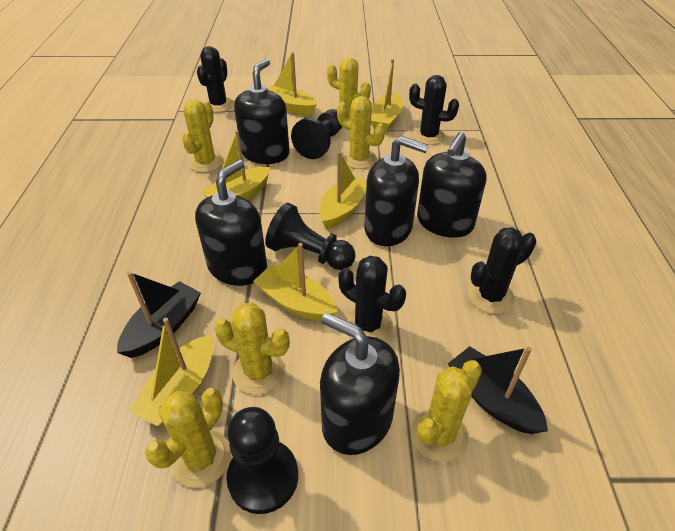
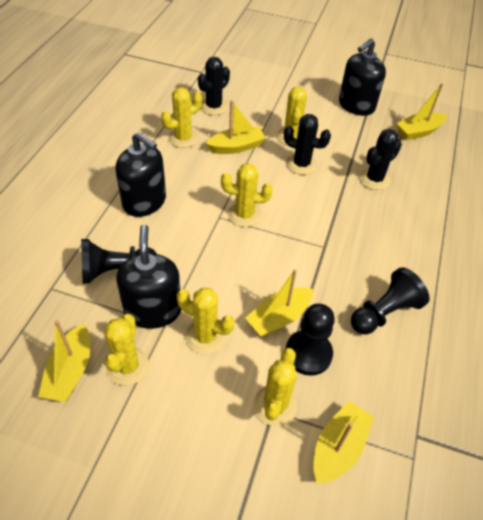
black boat: 2 -> 0
black cactus: 4 -> 3
black soap dispenser: 5 -> 3
yellow boat: 6 -> 5

